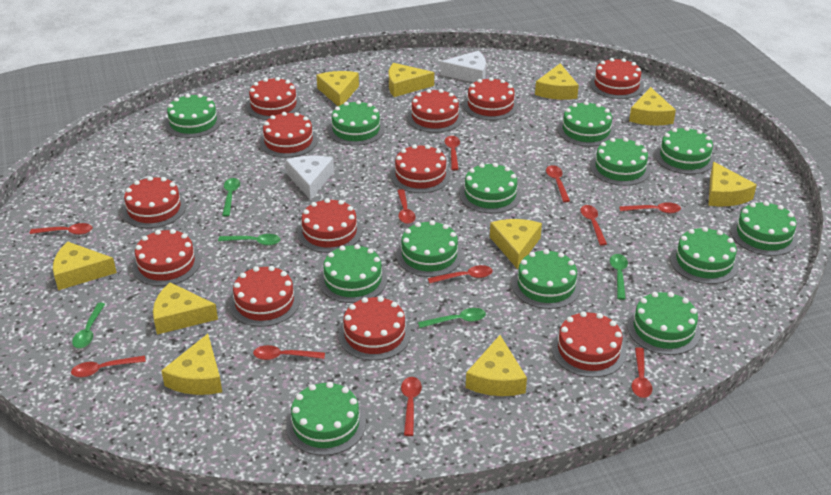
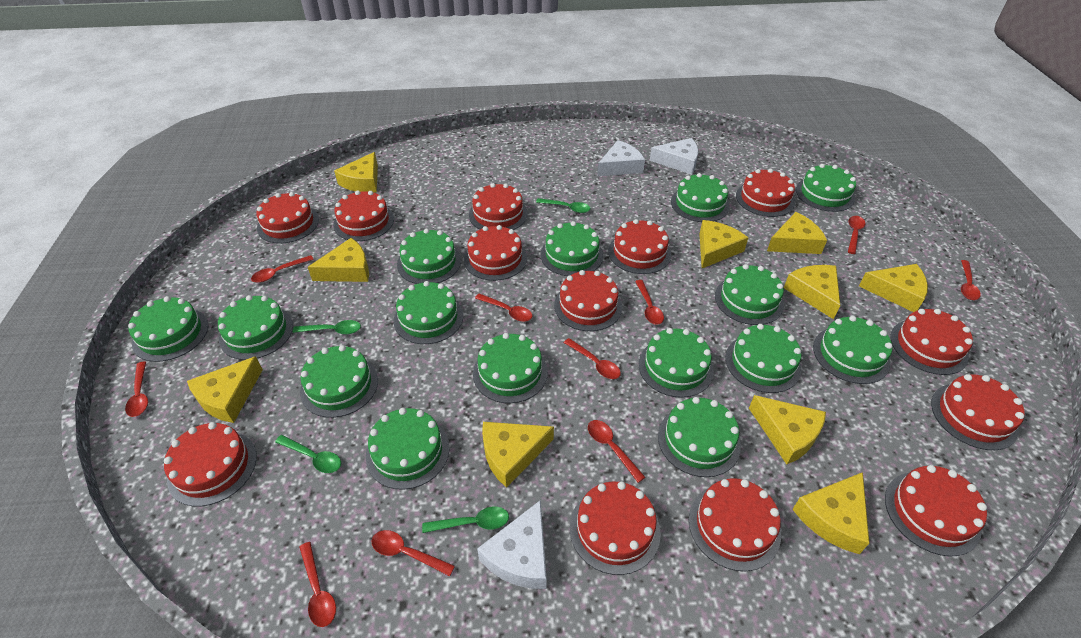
green cake: 13 -> 15
green spoon: 5 -> 4
red cake: 12 -> 13
red spoon: 11 -> 10
white cheese: 2 -> 3

